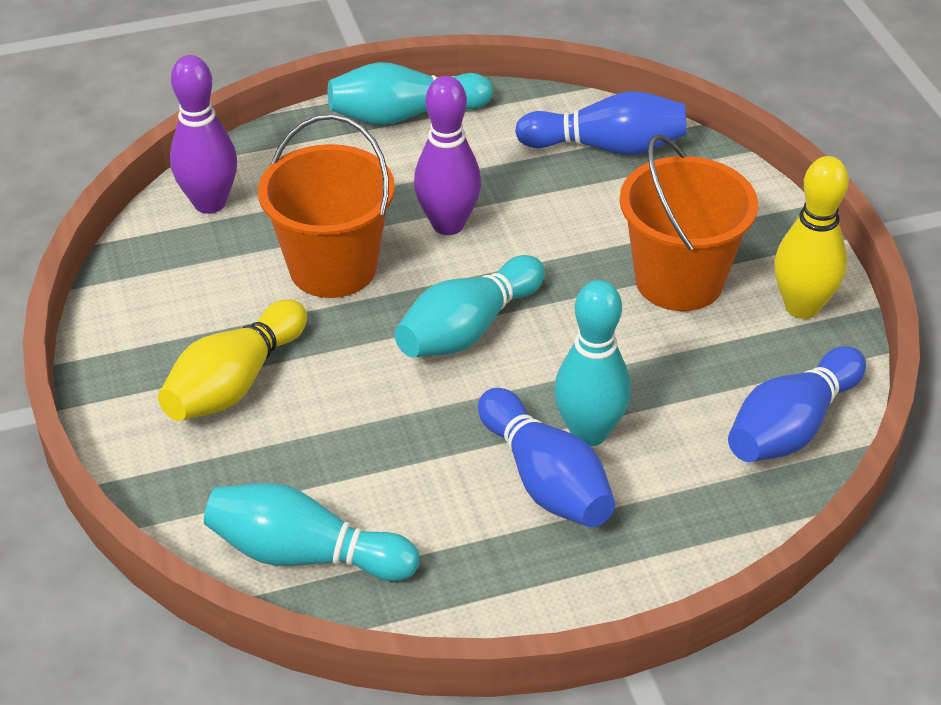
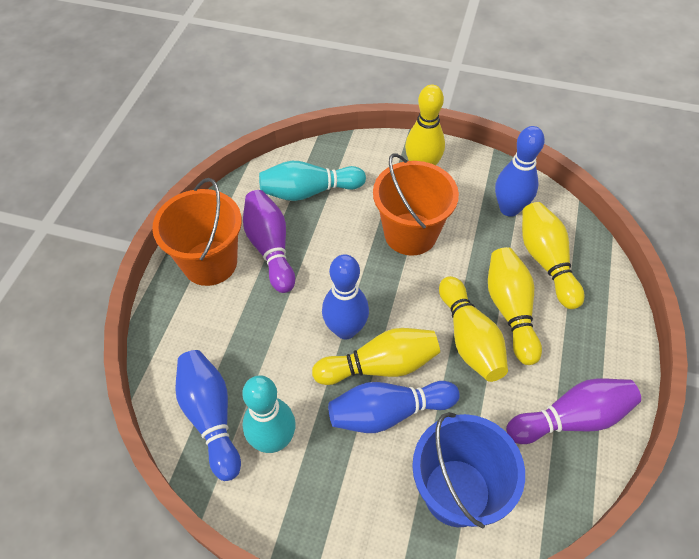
blue bowling pin: 3 -> 4
blue bucket: 0 -> 1
turquoise bowling pin: 4 -> 2
yellow bowling pin: 2 -> 5

